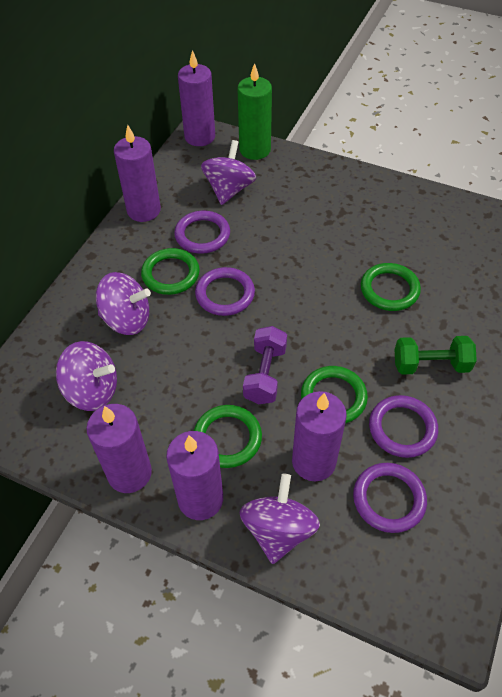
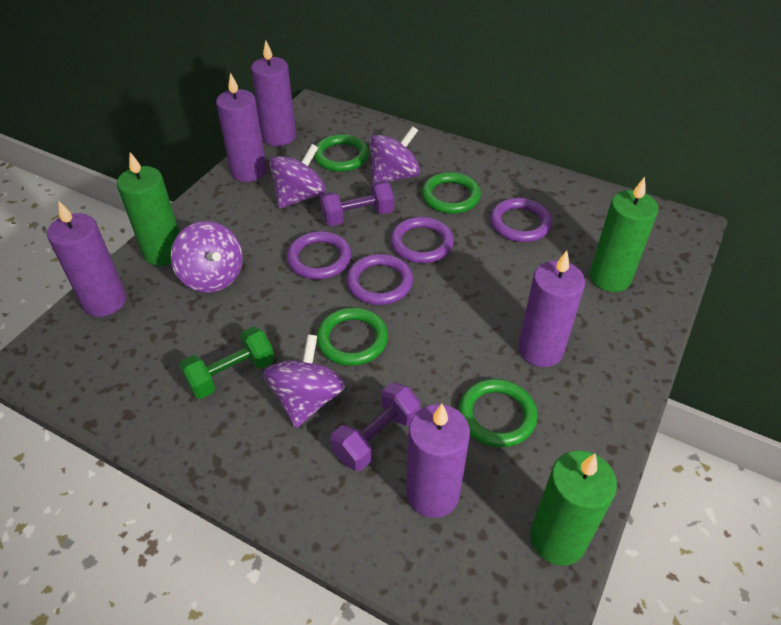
green candle: 1 -> 3
purple dumbbell: 1 -> 2

